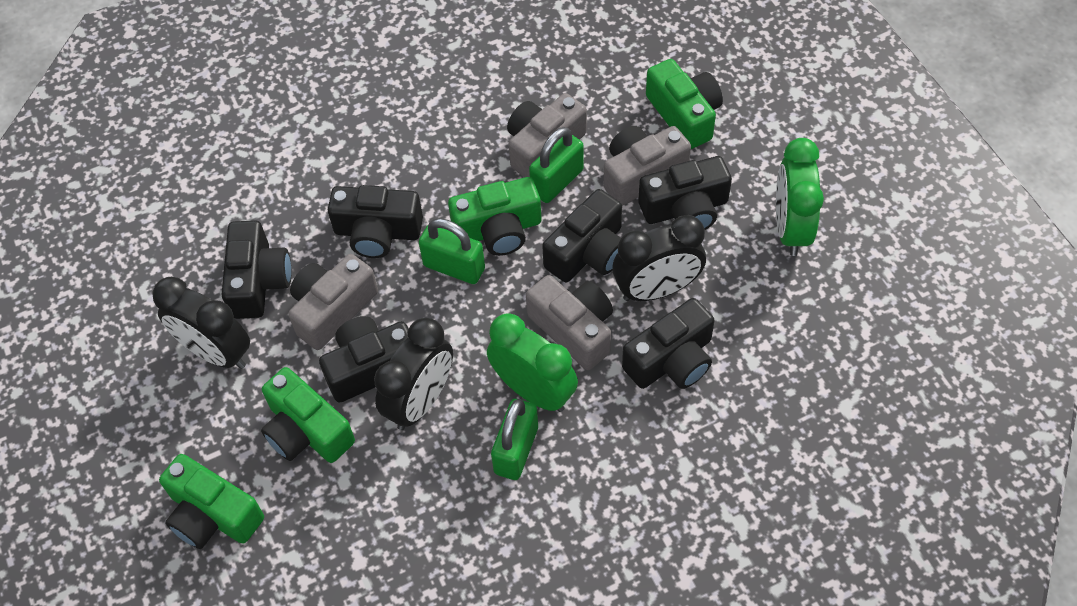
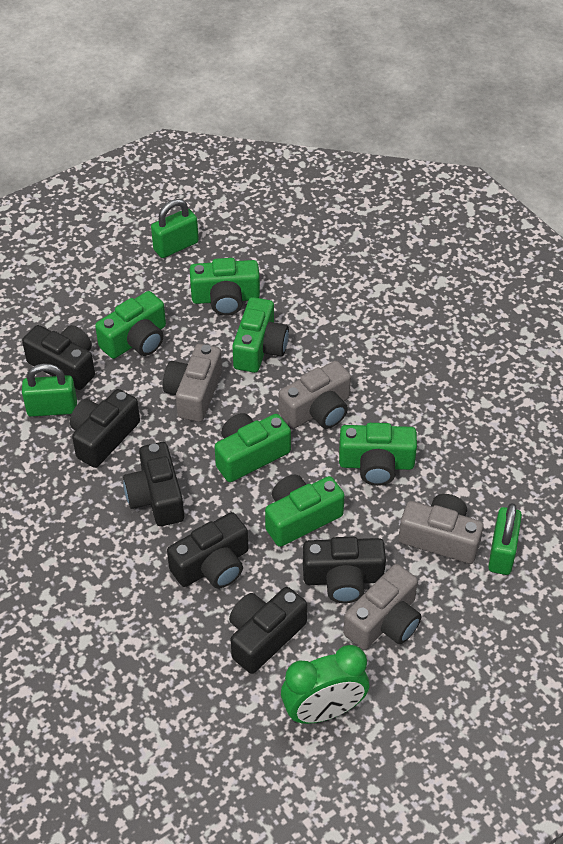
black clock: 3 -> 0
green camera: 4 -> 6
green clock: 2 -> 1

